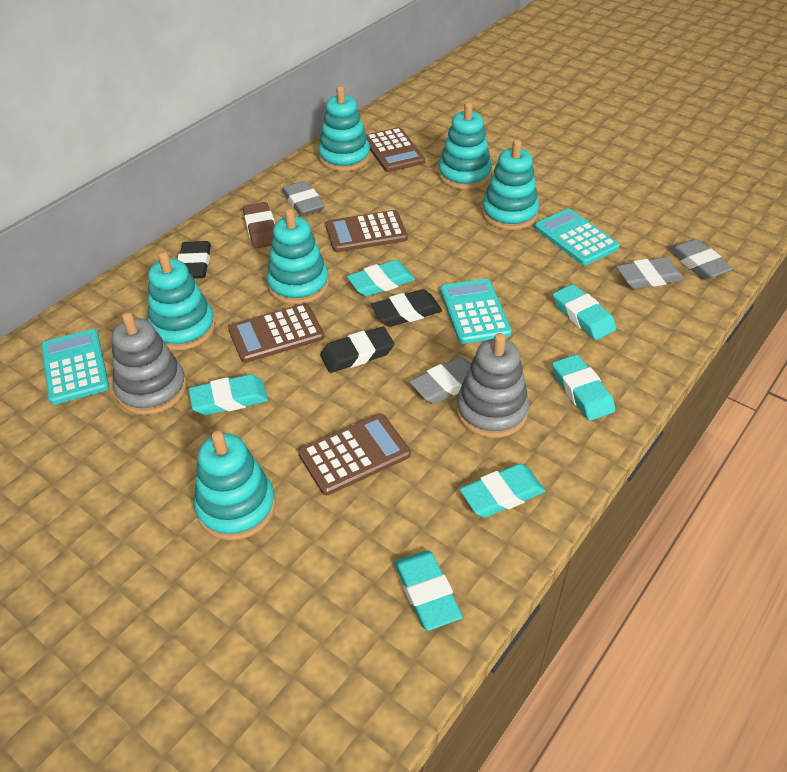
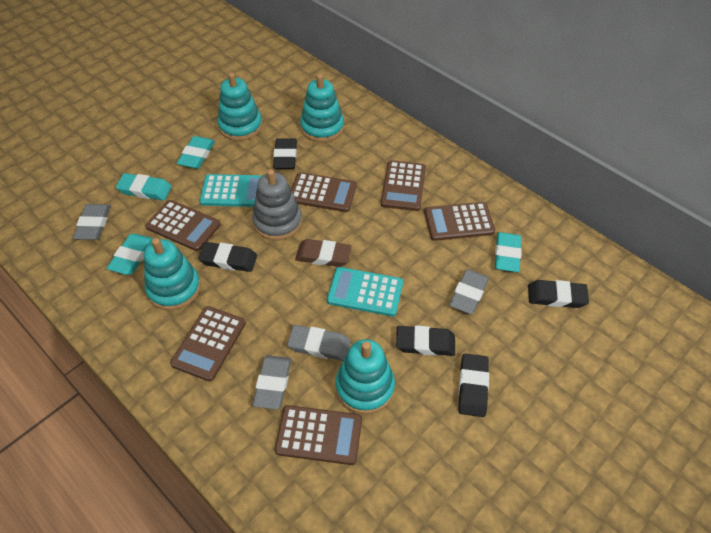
black eraser: 3 -> 5
brown calculator: 4 -> 6
grey stacking toy: 2 -> 1
turquoise calculator: 3 -> 2
turquoise eraser: 6 -> 4
turquoise stacking toy: 6 -> 4

